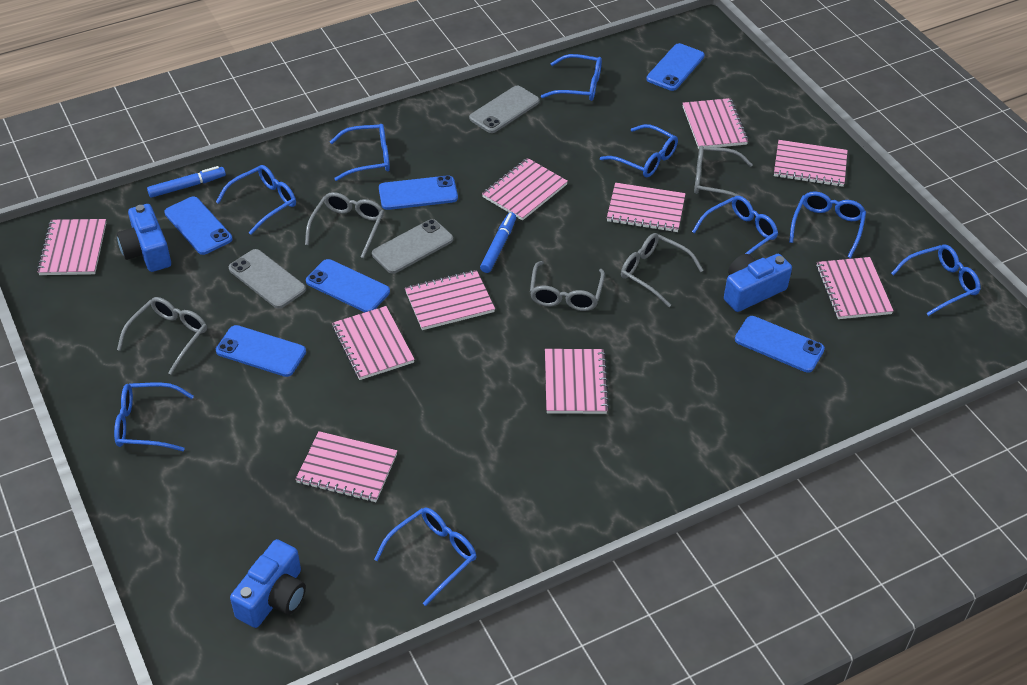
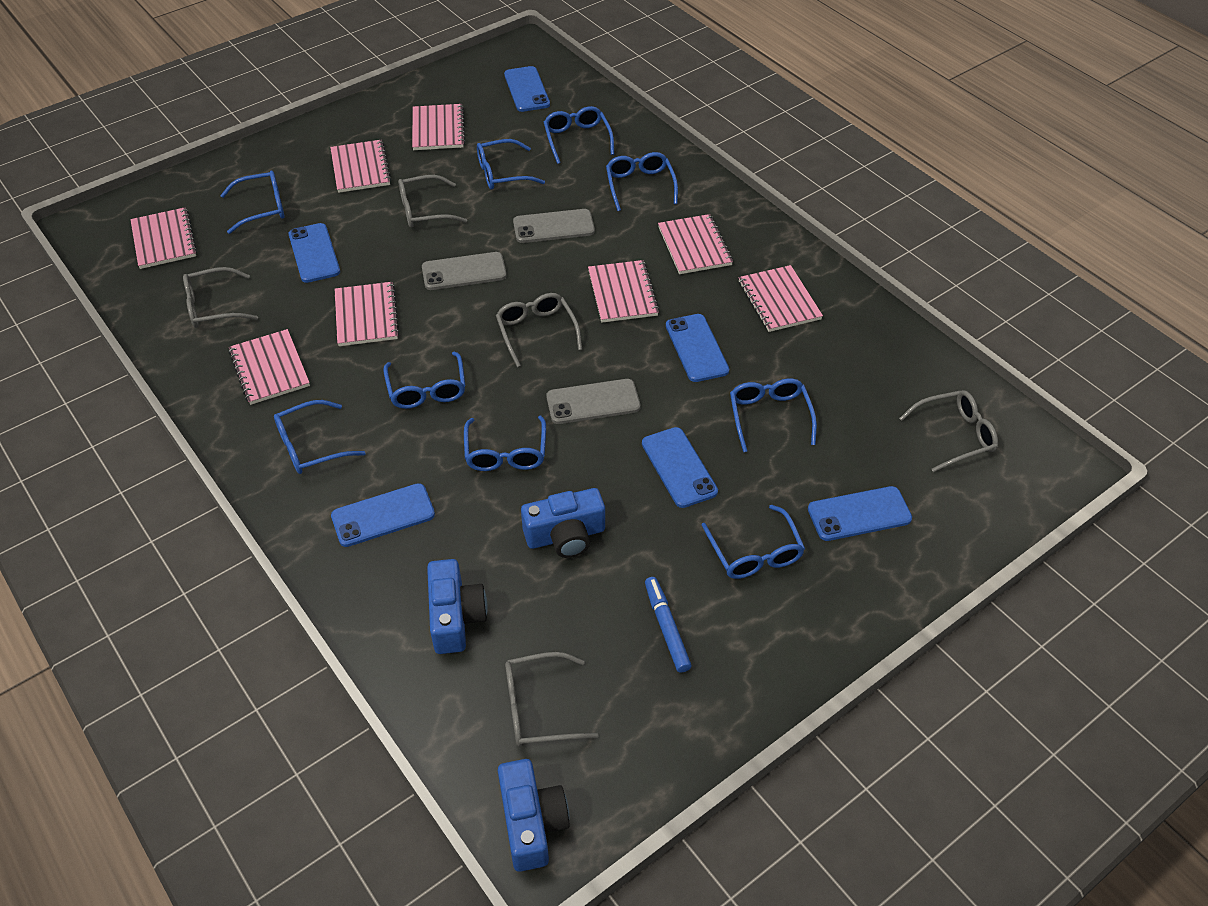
blue marker: 2 -> 1
pink notebook: 10 -> 8

